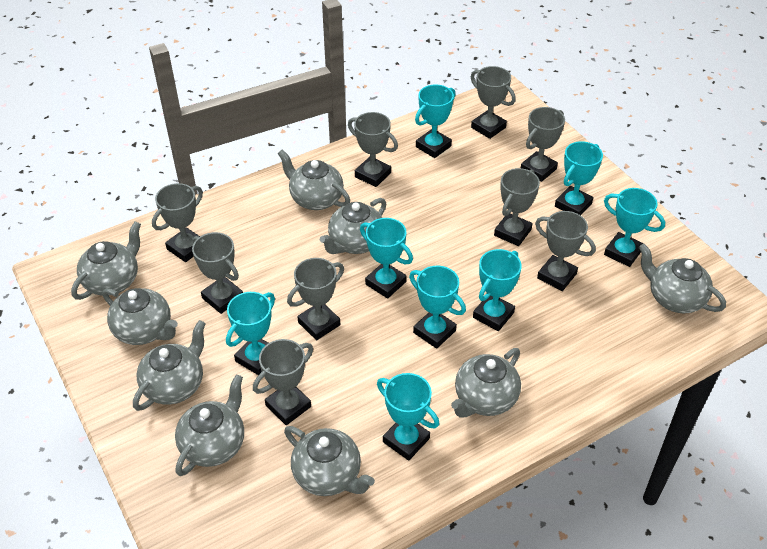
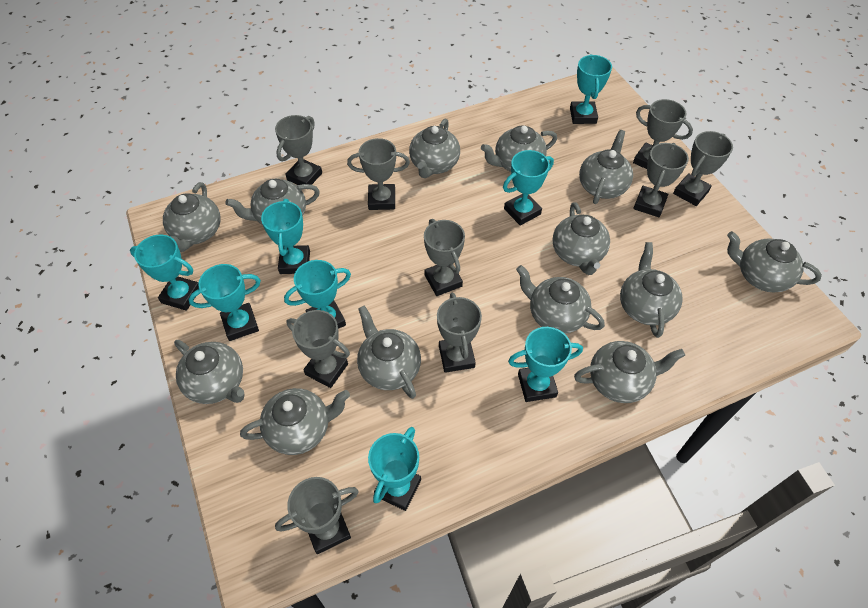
grey teapot: 9 -> 13

